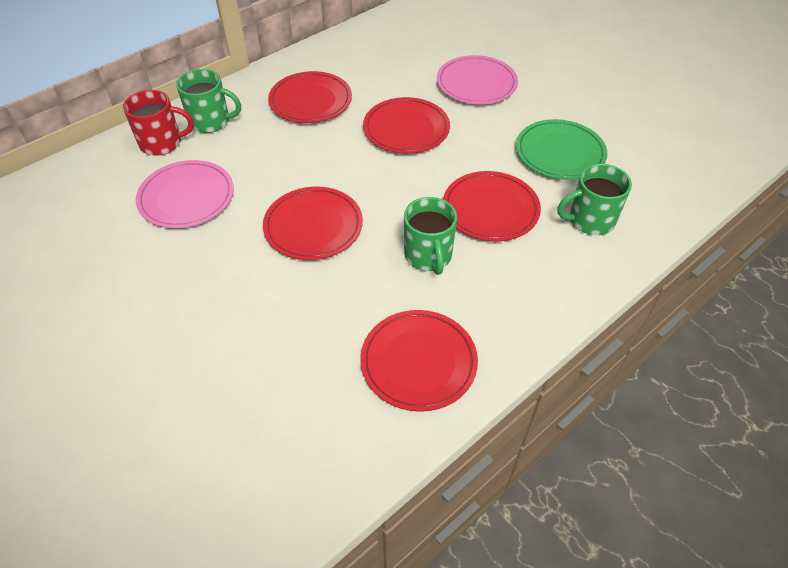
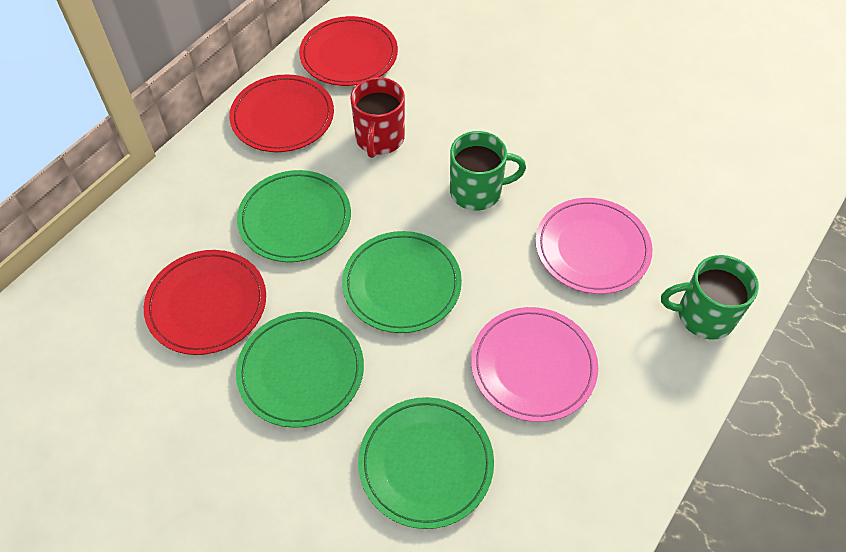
green mug: 3 -> 2
green plate: 1 -> 4
red plate: 5 -> 3

